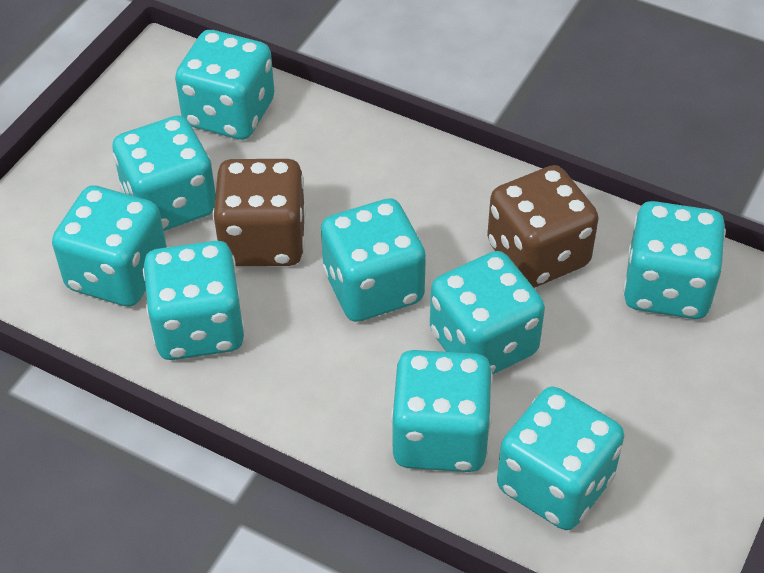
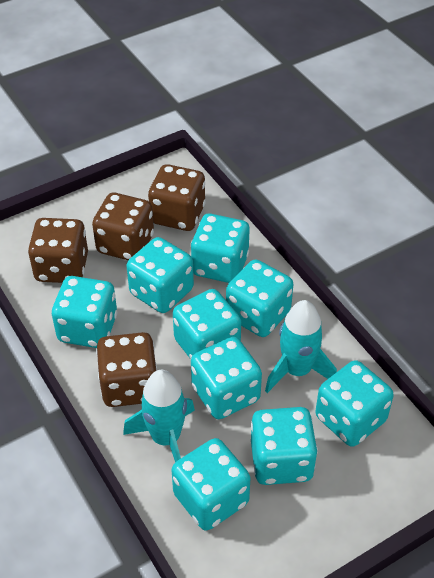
brown dice: 2 -> 4
turquoise rocket: 0 -> 2

